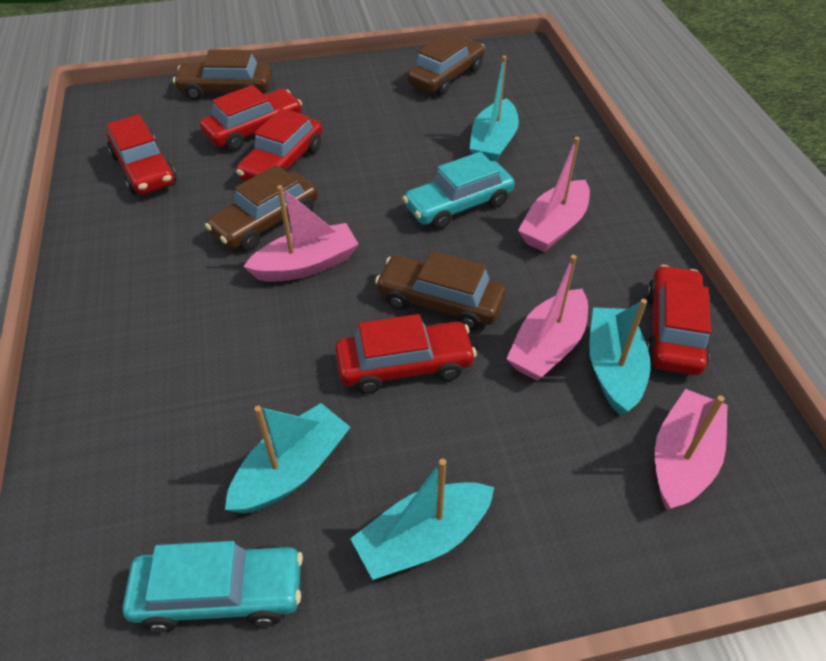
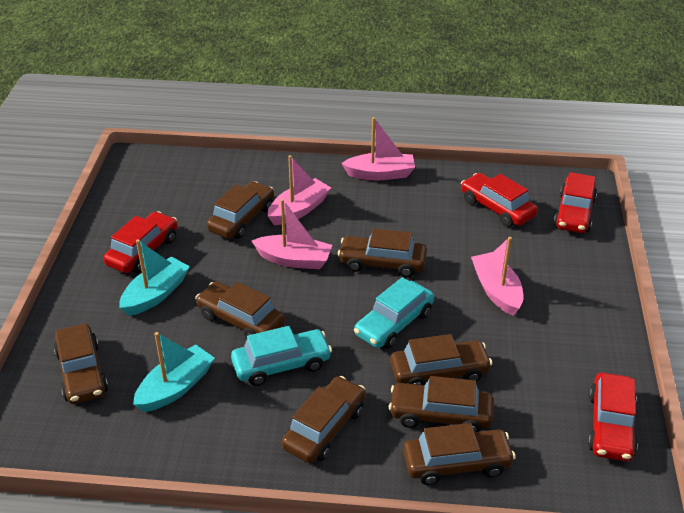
brown car: 4 -> 8
red car: 5 -> 4
turquoise boat: 4 -> 2

